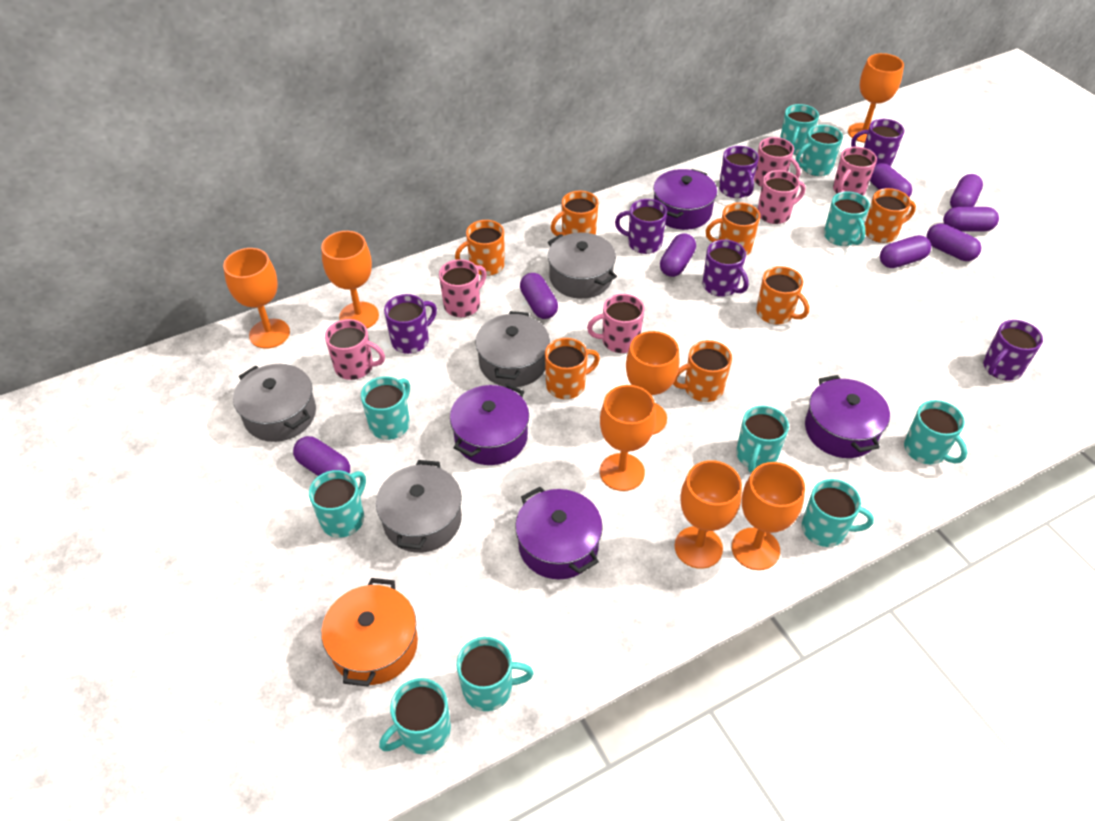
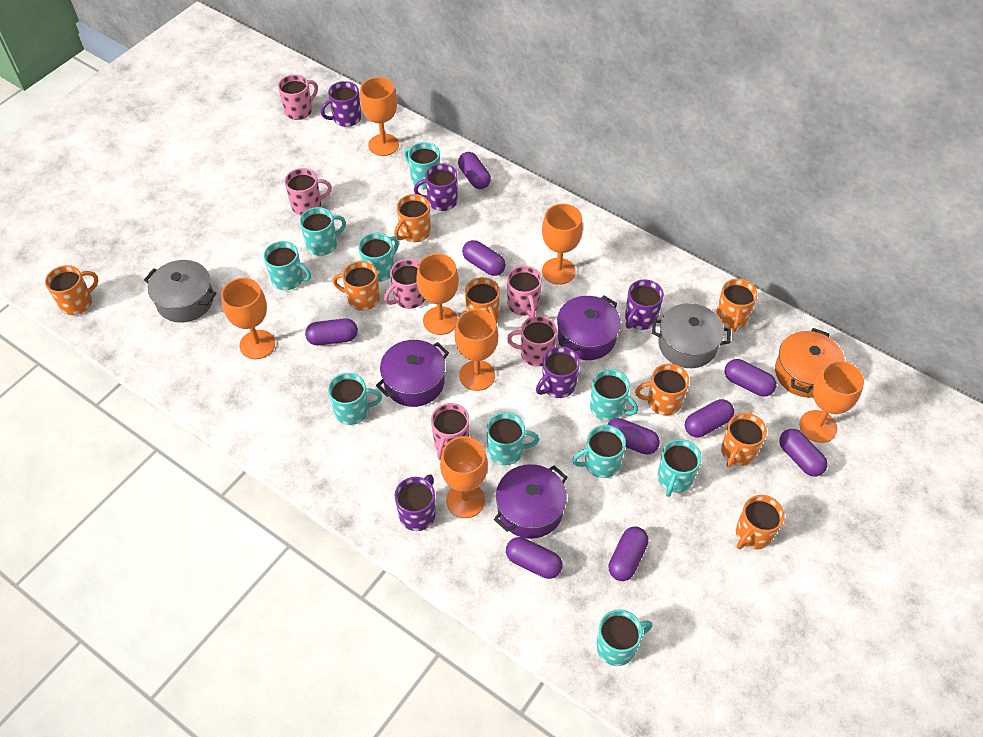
grey pot: 4 -> 2
orange mug: 7 -> 8
purple capsule: 8 -> 9
purple mug: 6 -> 5
purple pot: 4 -> 3

